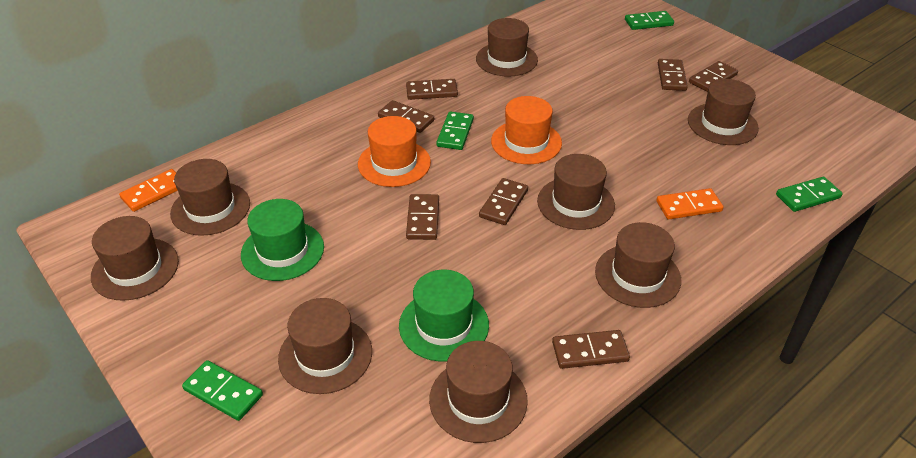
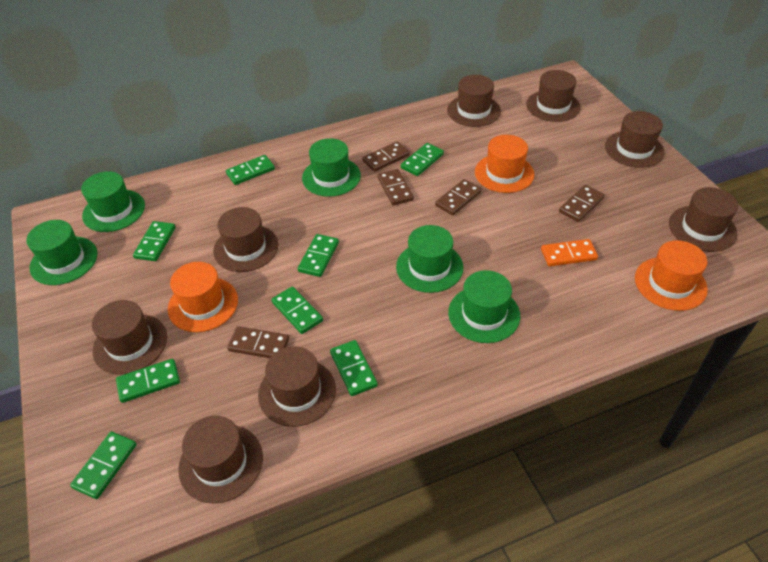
brown domino: 7 -> 5
green domino: 4 -> 8
green hat: 2 -> 5
orange domino: 2 -> 1
orange hat: 2 -> 3

